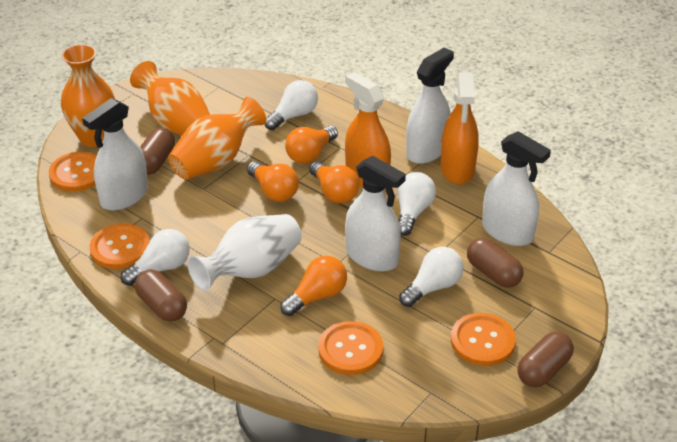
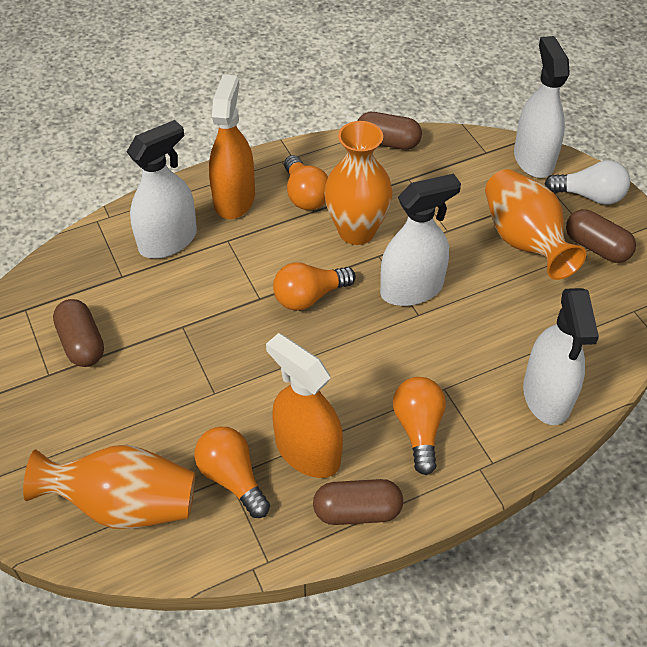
orange button: 4 -> 0
white light bulb: 4 -> 1
white vase: 1 -> 0

